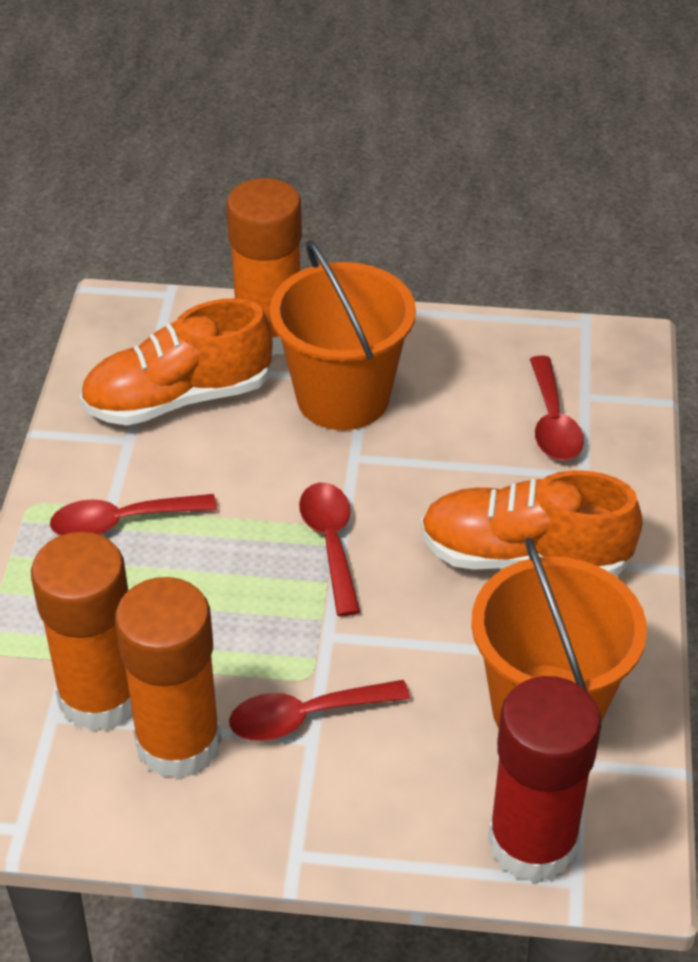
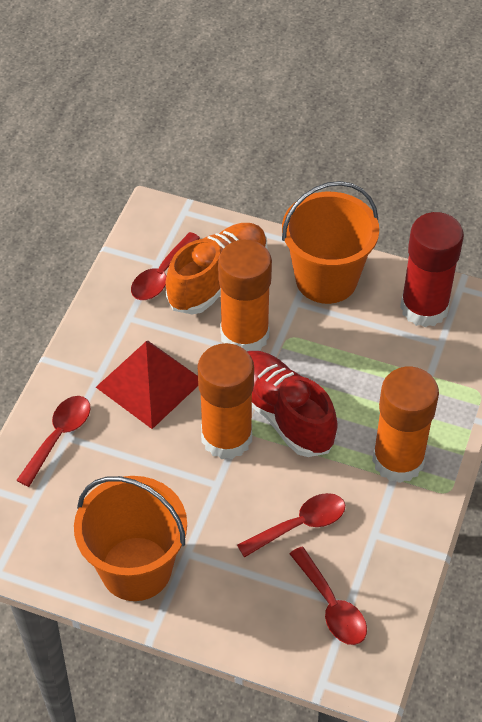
orange shoe: 2 -> 1
red pyramid: 0 -> 1
red shoe: 0 -> 1

